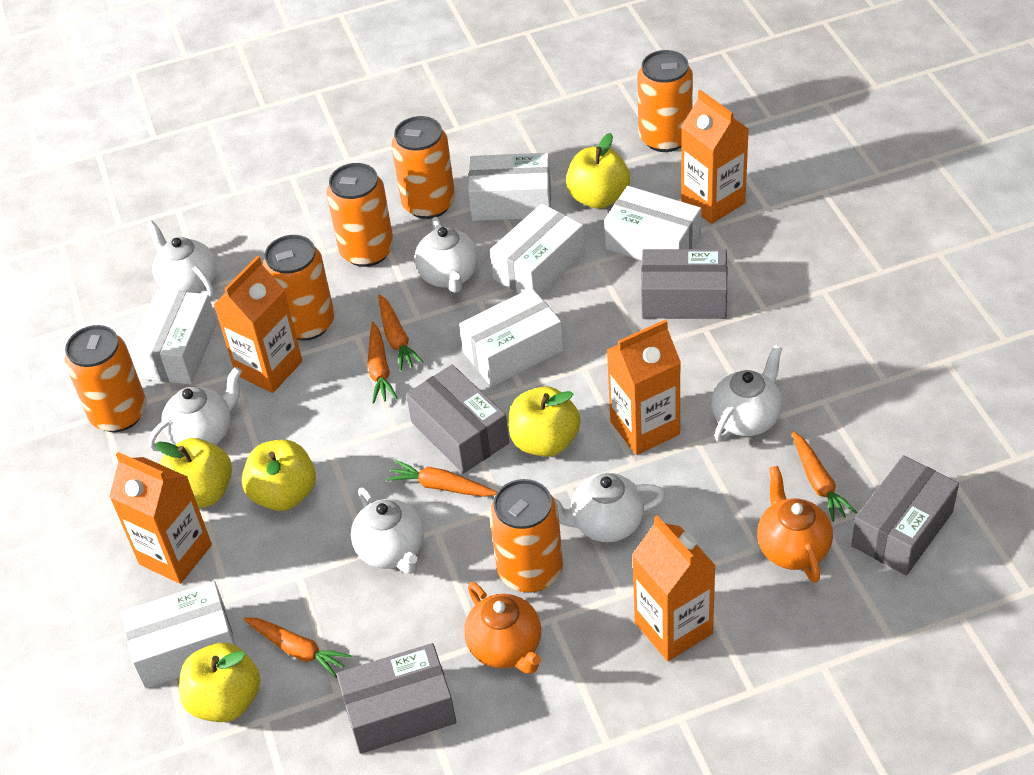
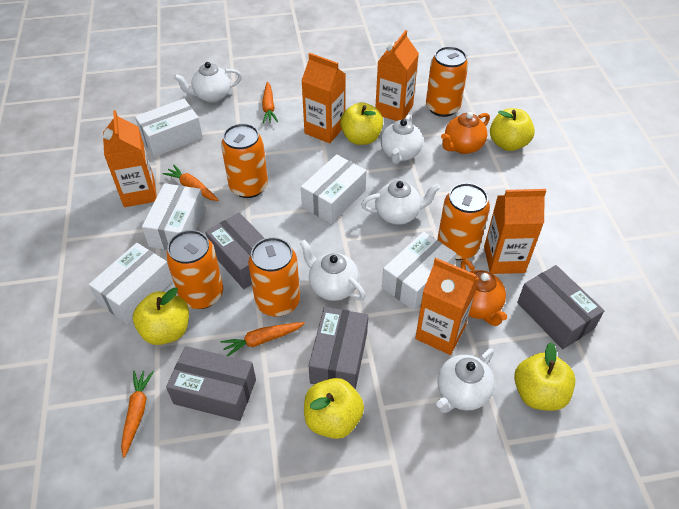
orange can: 6 -> 5
orange carrot: 5 -> 4
white box: 6 -> 5
white teapot: 6 -> 5

